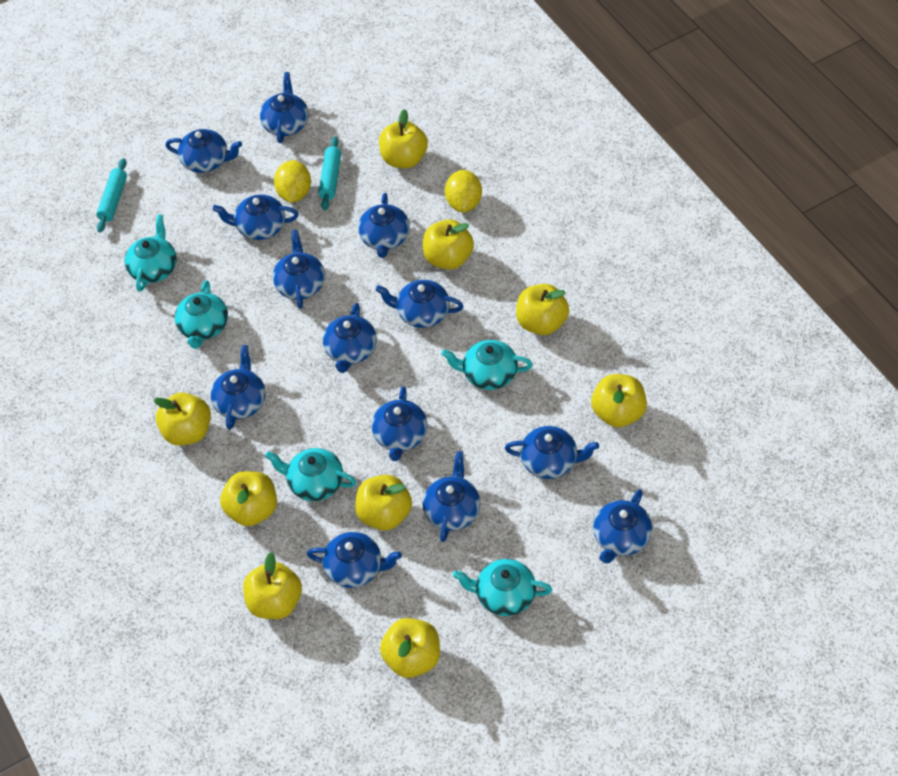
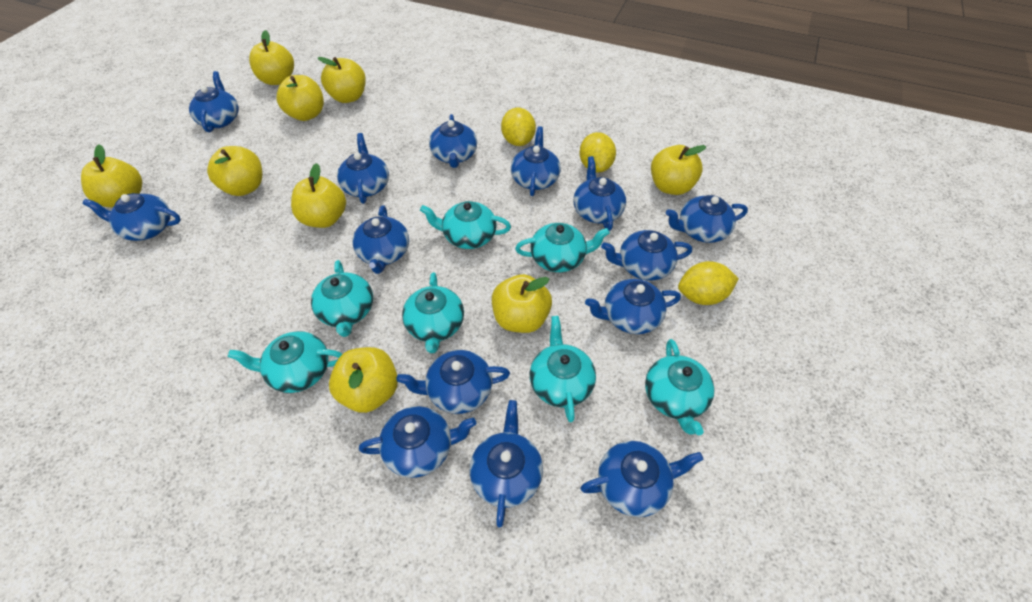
blue teapot: 13 -> 14
turquoise rolling pin: 2 -> 0
turquoise teapot: 5 -> 7
yellow lemon: 2 -> 3

